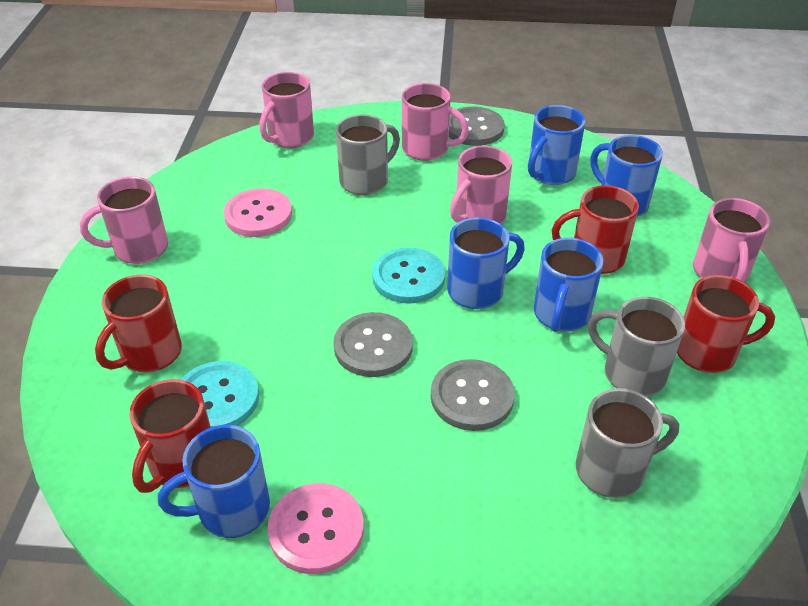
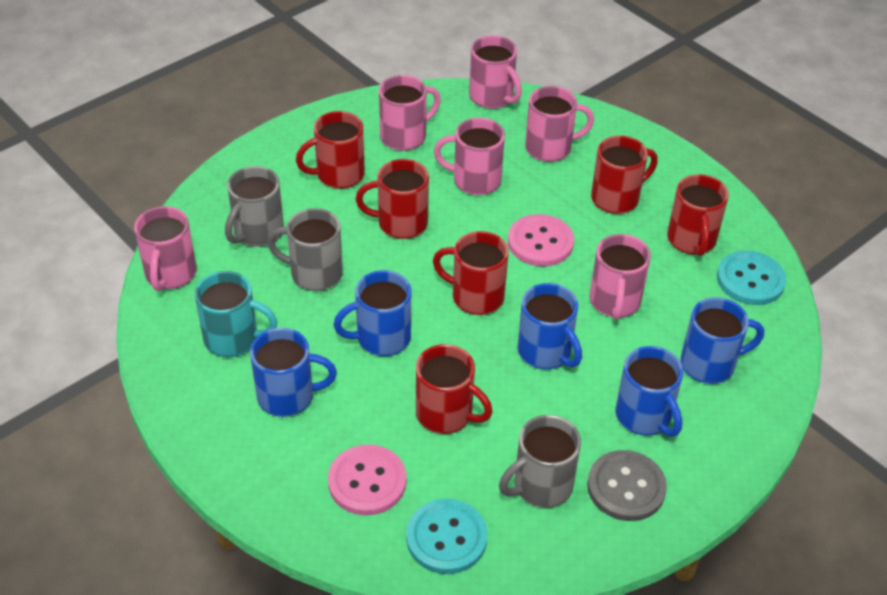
grey button: 3 -> 1
pink mug: 5 -> 6
red mug: 4 -> 6
turquoise mug: 0 -> 1

